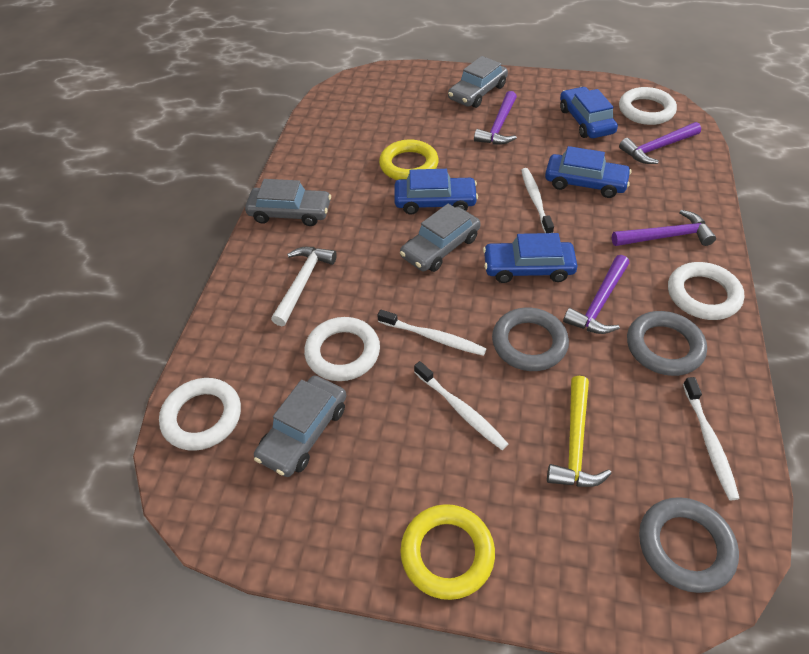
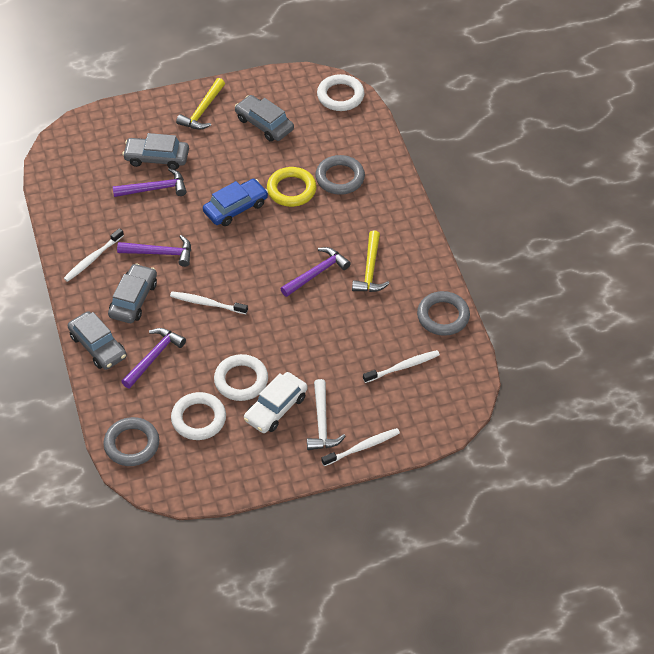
blue car: 4 -> 1
white car: 0 -> 1
white ring: 4 -> 3
yellow hammer: 1 -> 2
yellow ring: 2 -> 1

